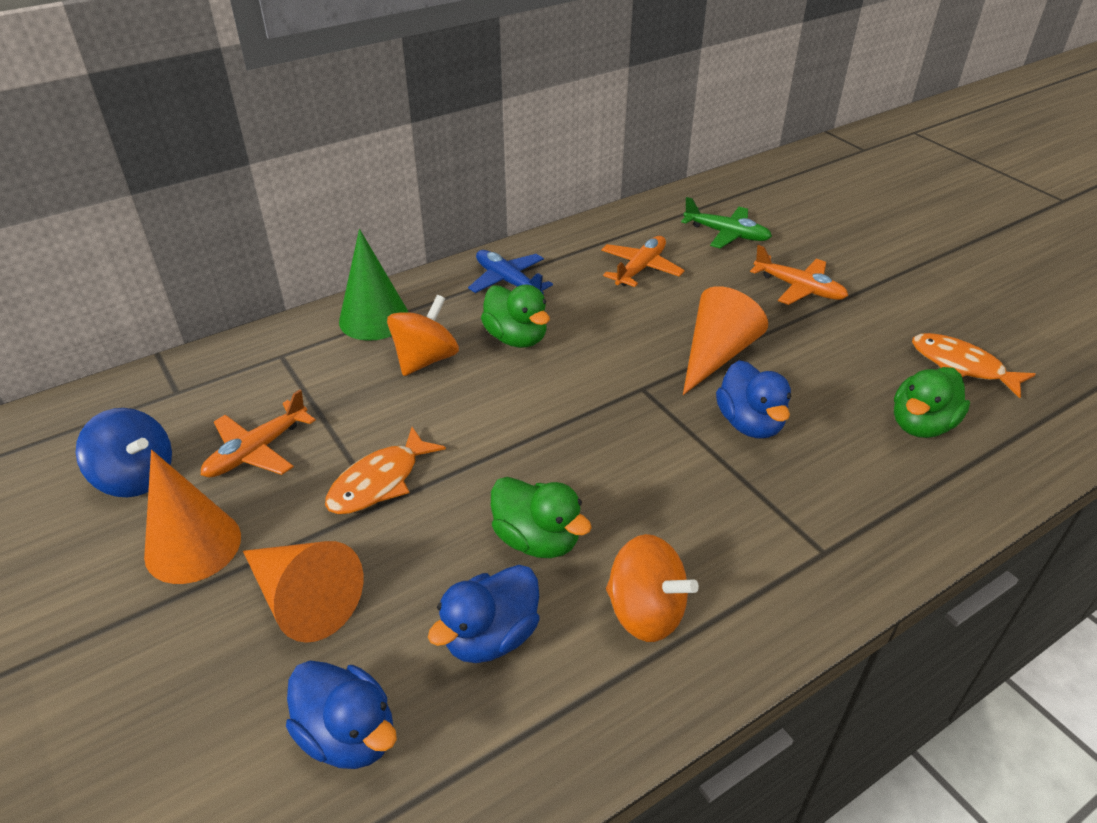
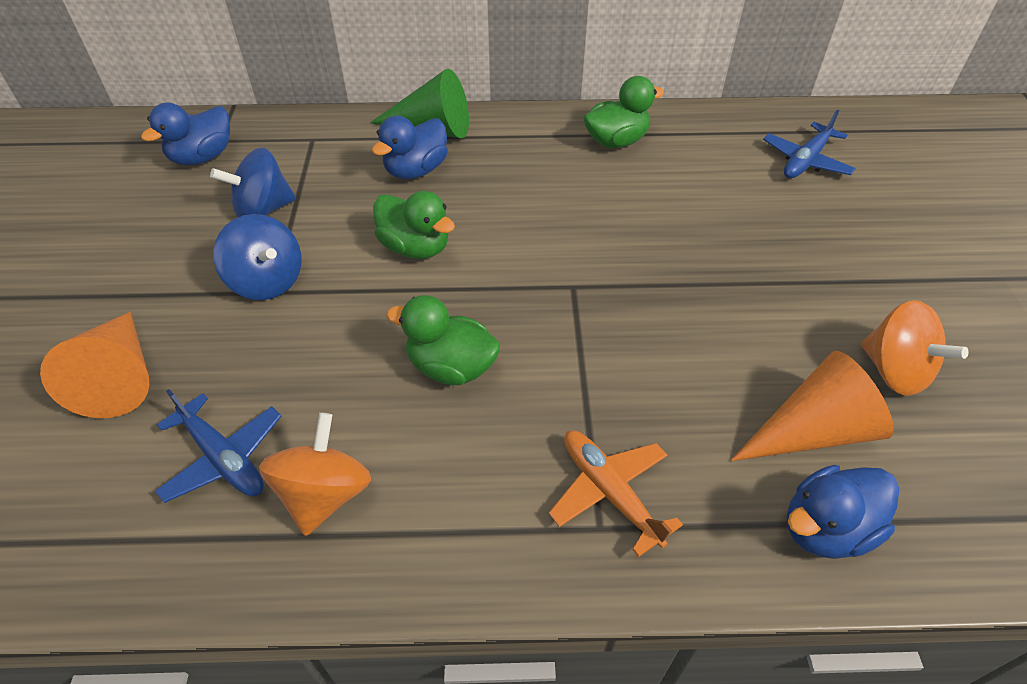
blue plane: 1 -> 2
blue spinning top: 1 -> 2
green plane: 1 -> 0
orange cone: 3 -> 2
orange fish: 2 -> 0
orange plane: 3 -> 1

